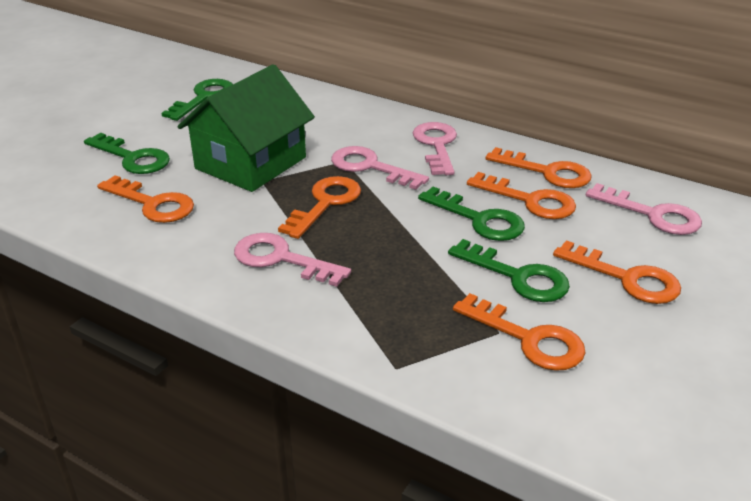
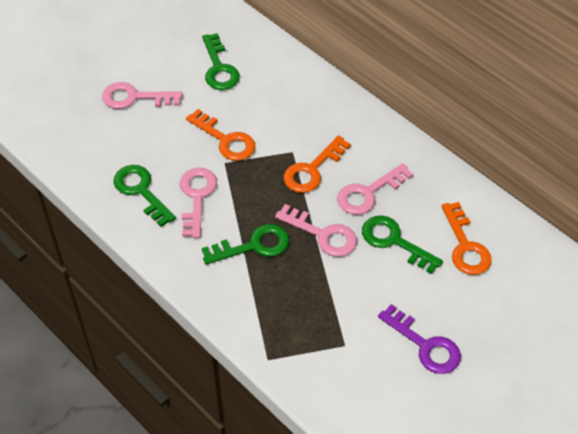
green house: 1 -> 0
orange key: 6 -> 3
purple key: 0 -> 1

